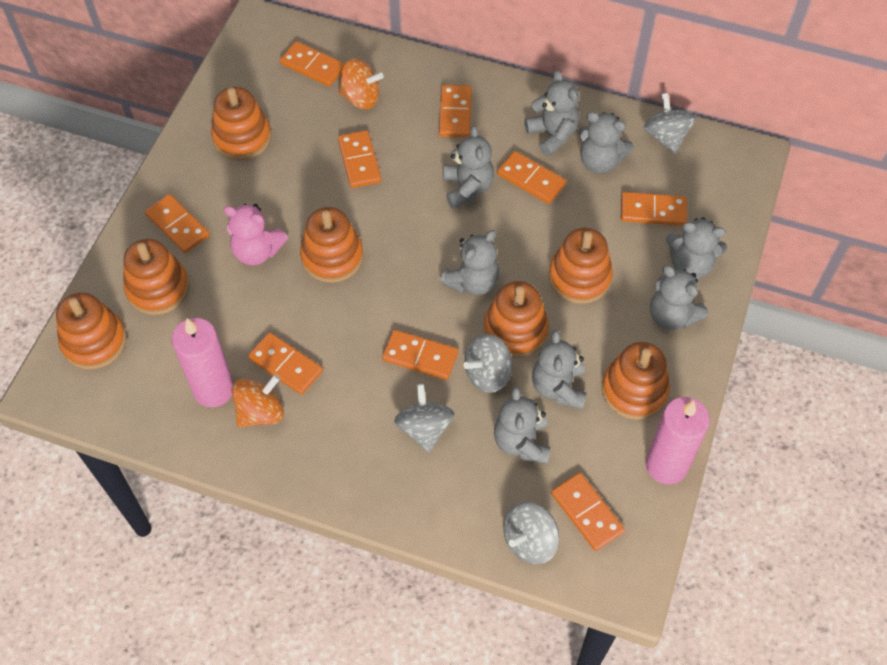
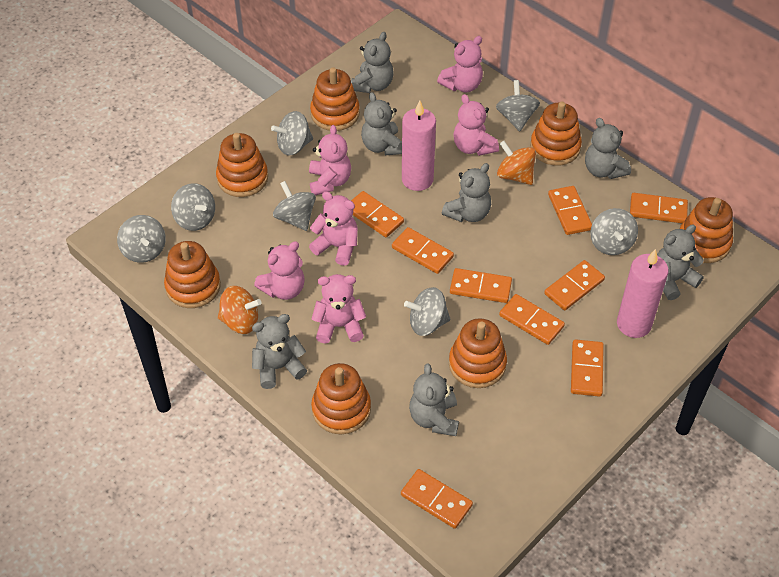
grey spinning top: 4 -> 7
grey teddy bear: 8 -> 7
pink teddy bear: 1 -> 6

